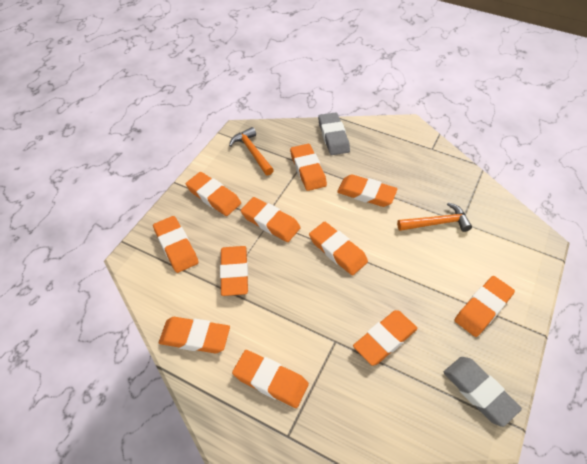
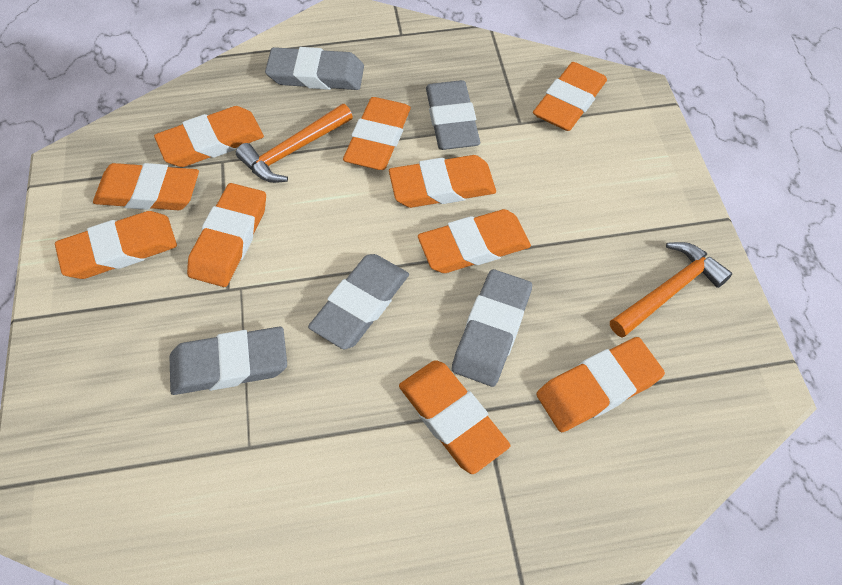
grey eraser: 2 -> 5
orange eraser: 11 -> 10

